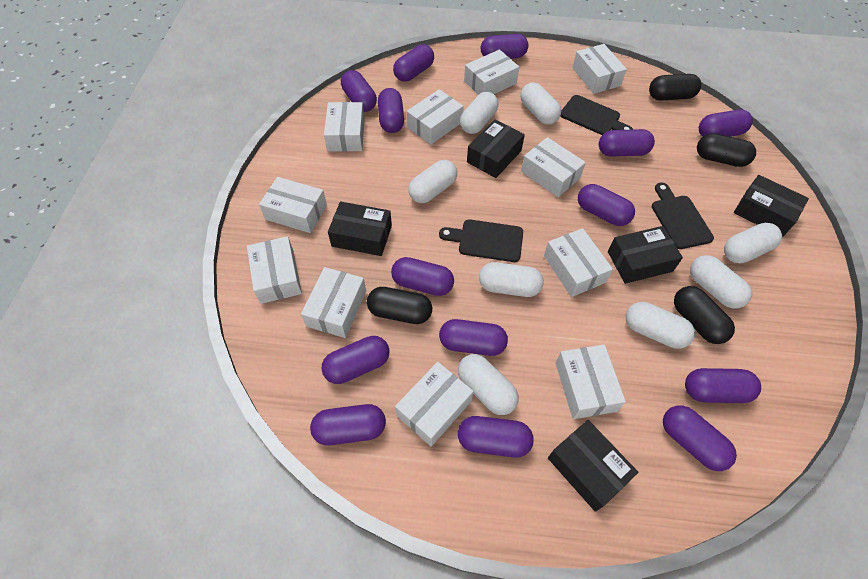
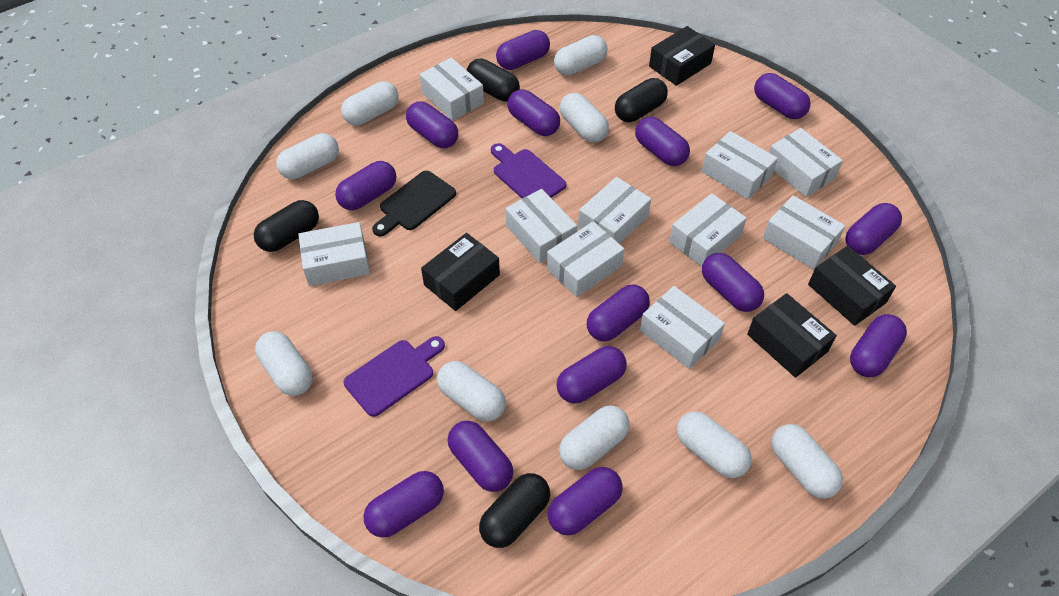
black box: 5 -> 4
black cutting board: 3 -> 1
purple cutting board: 0 -> 2
white box: 11 -> 10
white capsule: 8 -> 9

